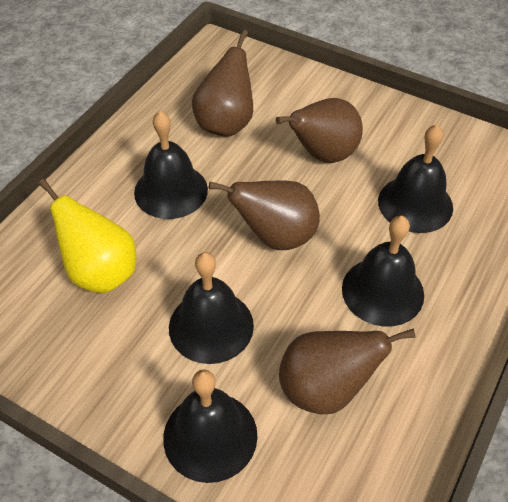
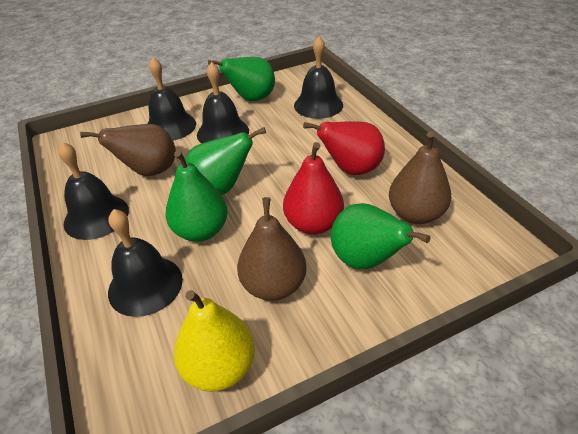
brown pear: 4 -> 3
green pear: 0 -> 4
red pear: 0 -> 2

